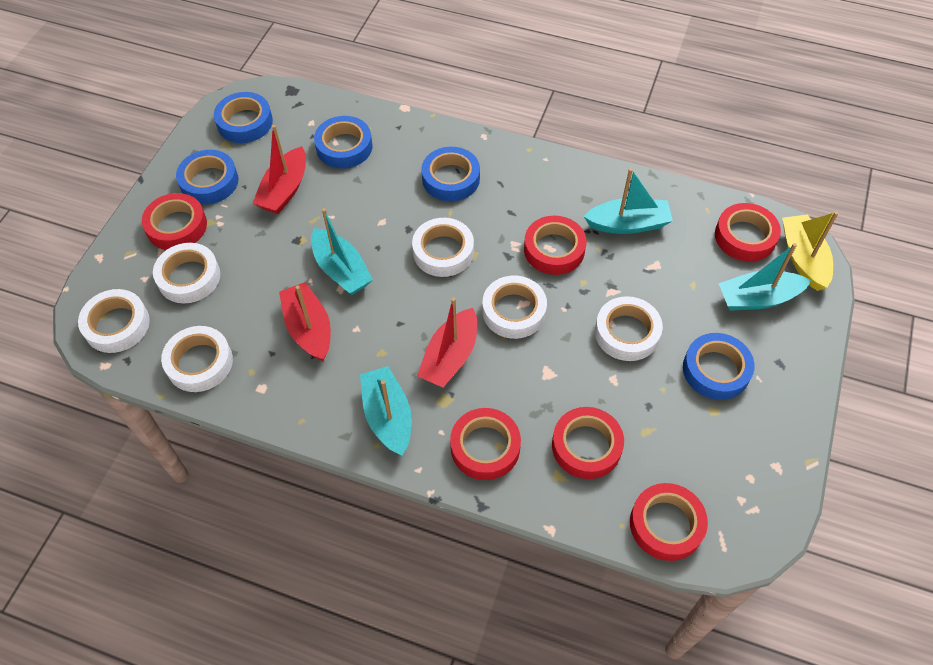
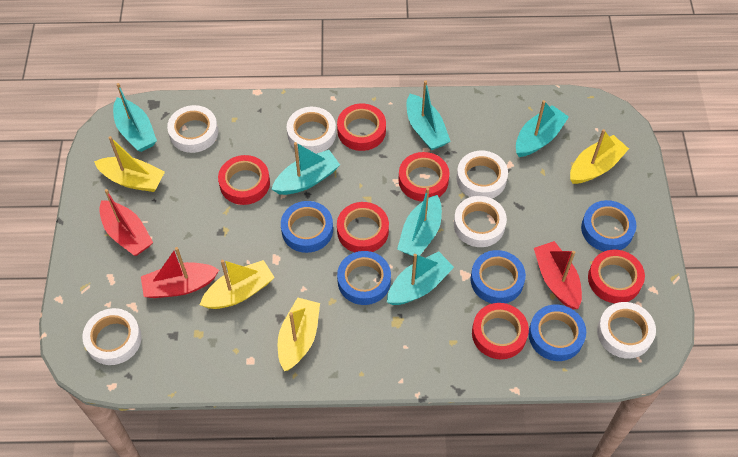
turquoise boat: 4 -> 6
yellow boat: 1 -> 4

